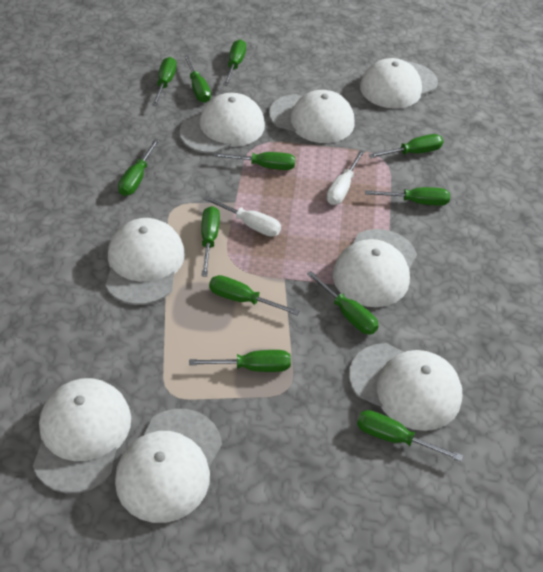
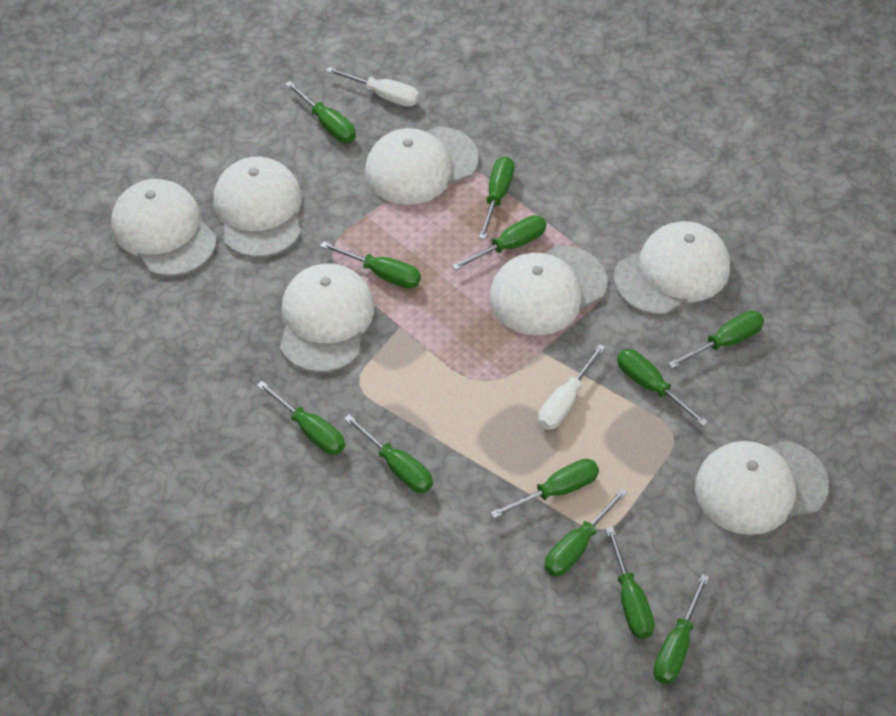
white cap: 8 -> 7

